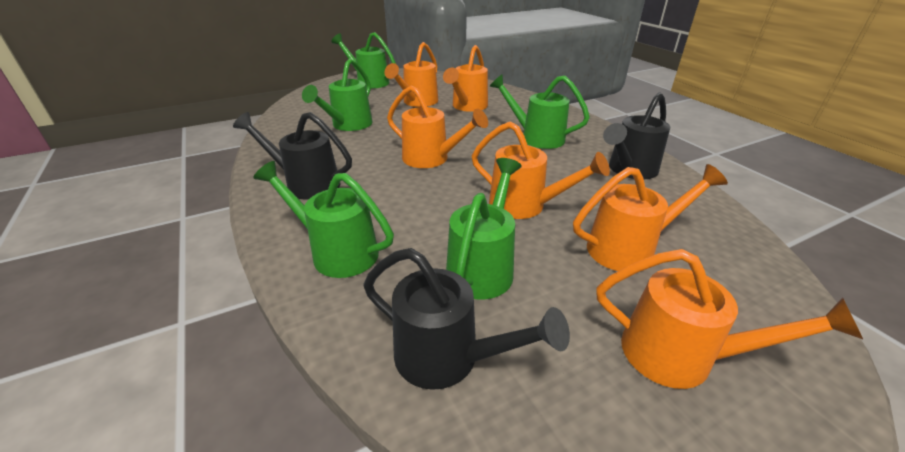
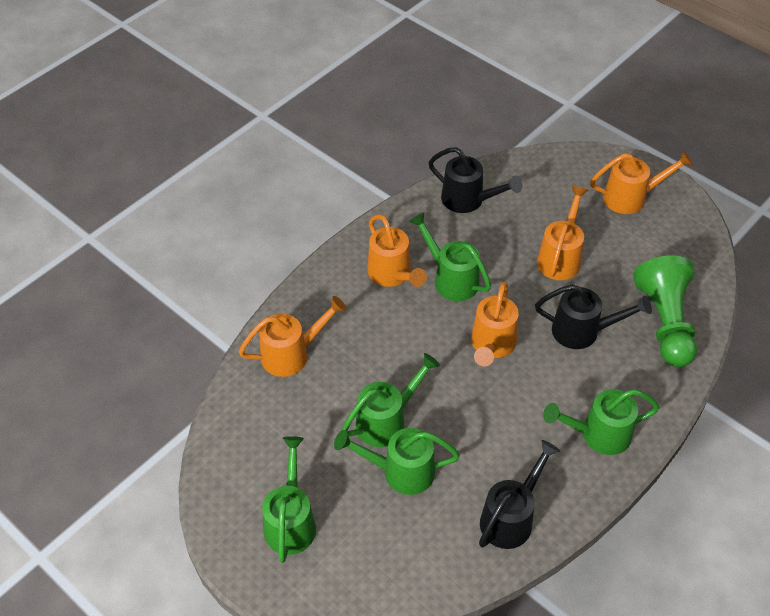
green pawn: 0 -> 1
orange watering can: 6 -> 5

